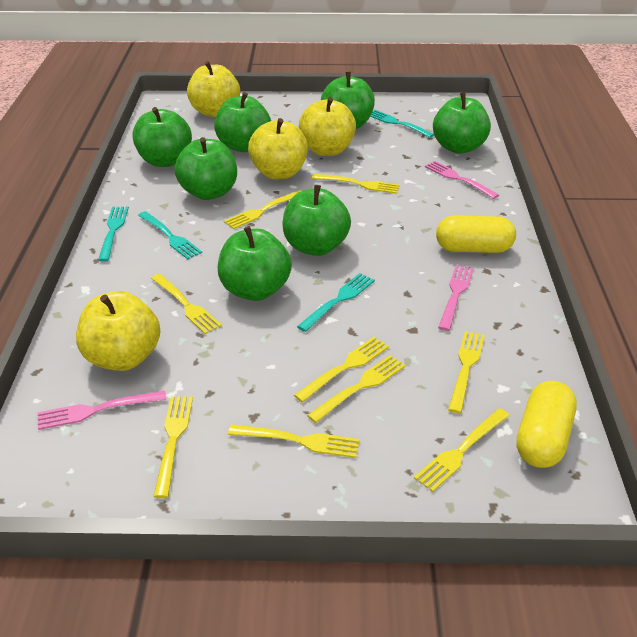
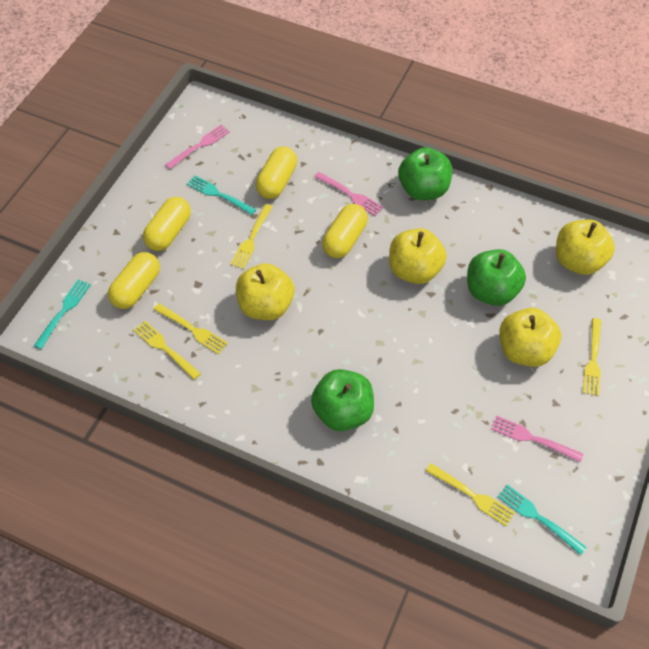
green apple: 7 -> 3
turquoise fork: 4 -> 3
yellow capsule: 2 -> 4
yellow fork: 9 -> 5

